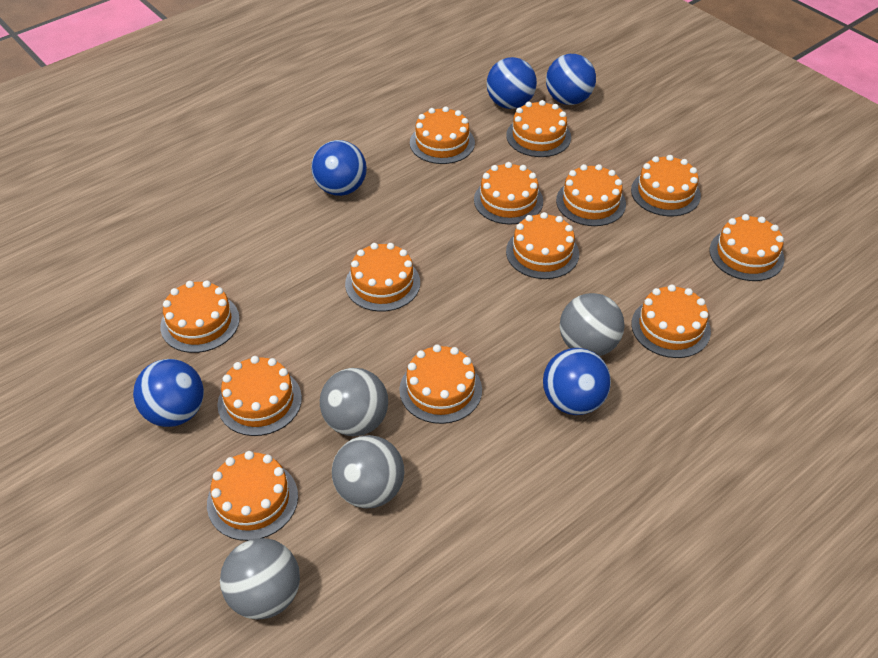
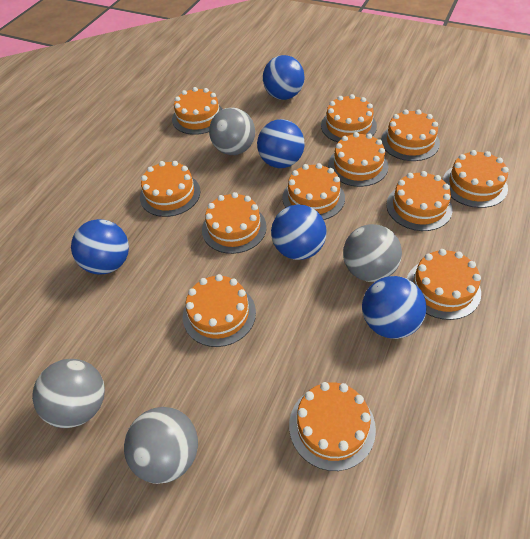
orange cake: 13 -> 12

